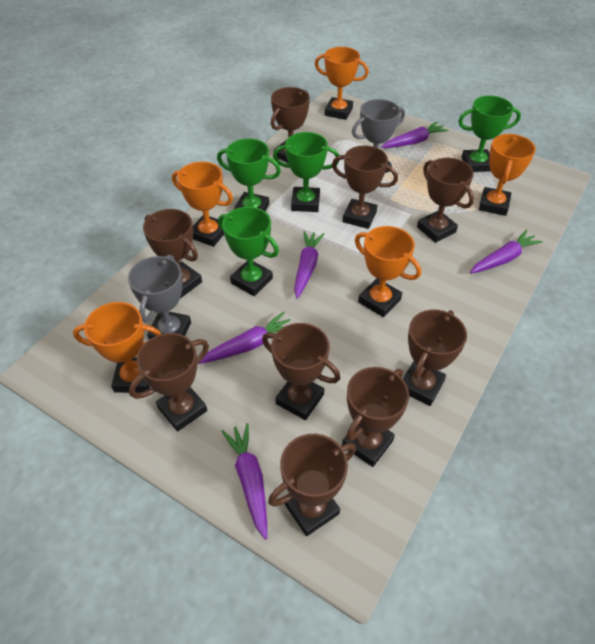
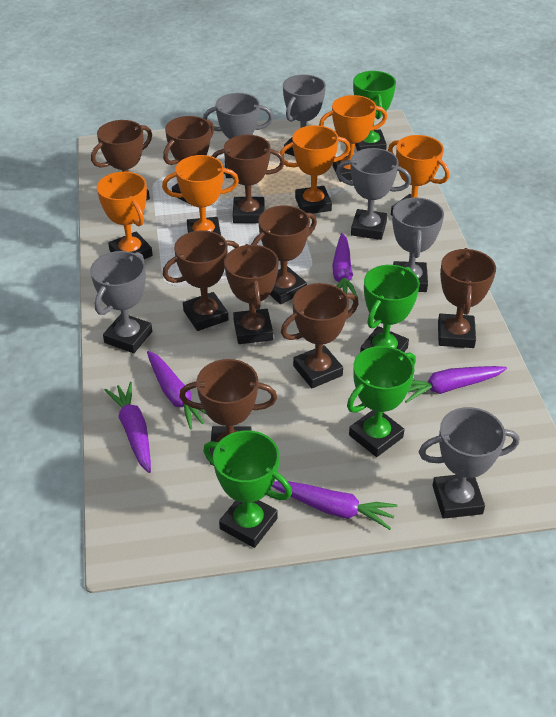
grey trophy: 2 -> 6

